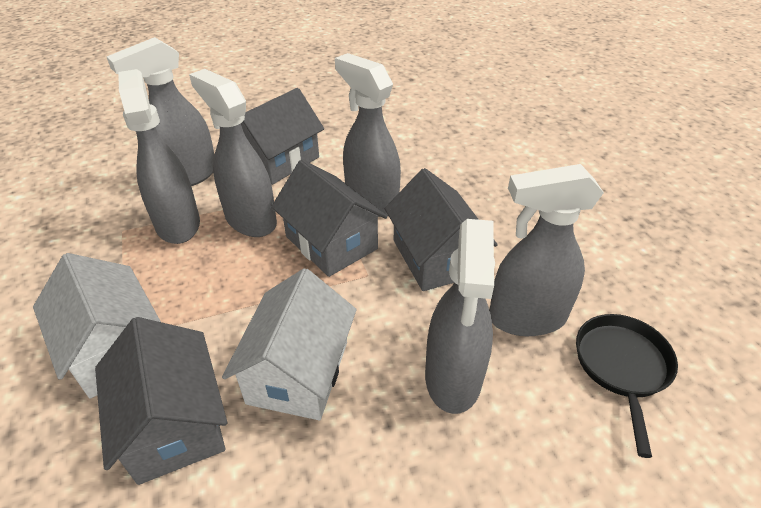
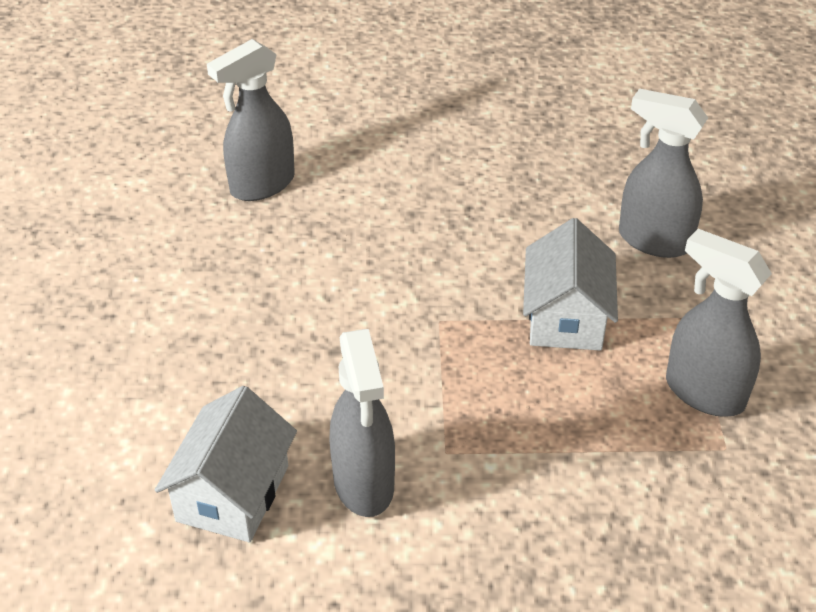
black pan: 1 -> 0
grey house: 4 -> 0
grey spray bottle: 6 -> 4

